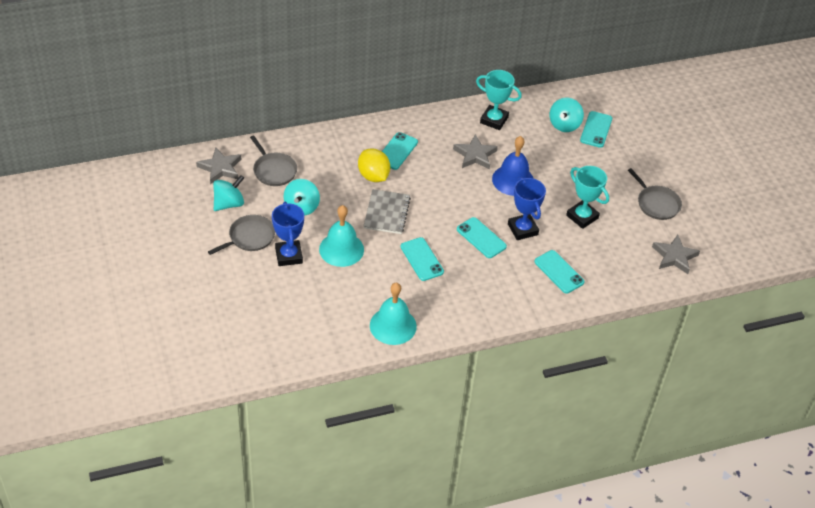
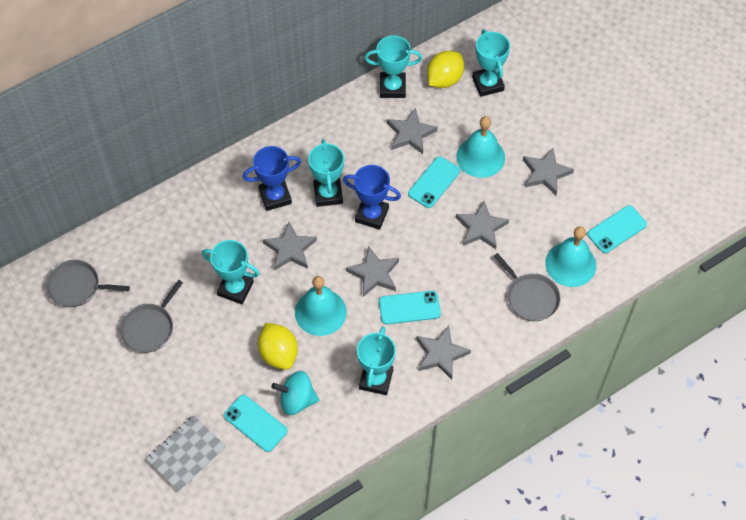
blue bell: 1 -> 0
grey star: 3 -> 6
turquoise bell: 2 -> 3
turquoise phone: 5 -> 4
turquoise spinning top: 3 -> 1
turquoise trophy: 2 -> 5
yellow lemon: 1 -> 2

